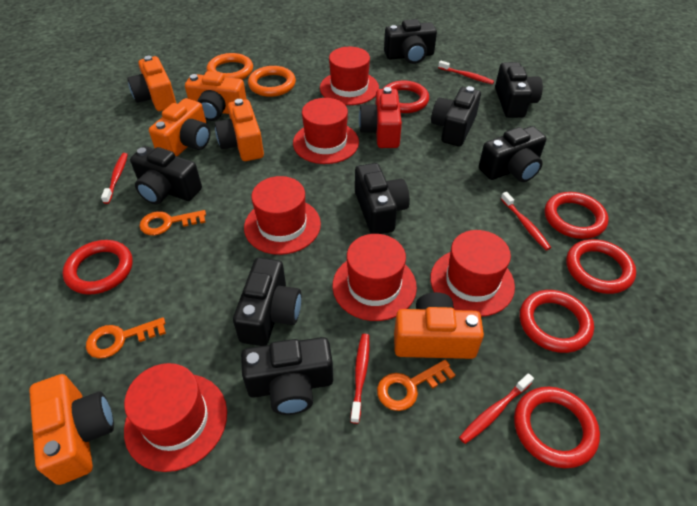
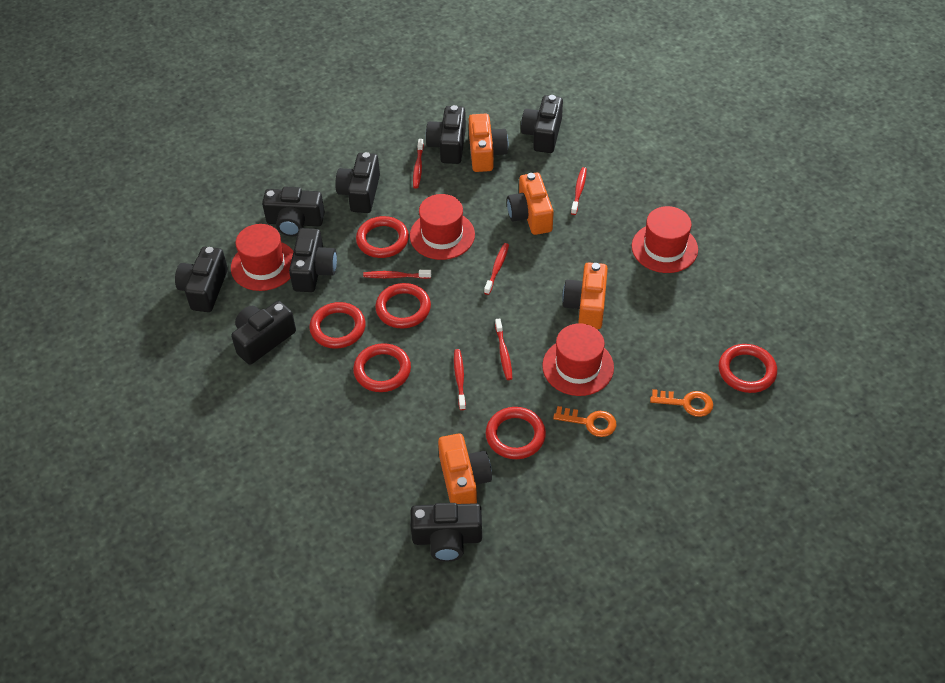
orange camera: 6 -> 4
orange key: 3 -> 2
orange ring: 2 -> 0
red camera: 1 -> 0
red hat: 6 -> 4
red toothbrush: 5 -> 6

